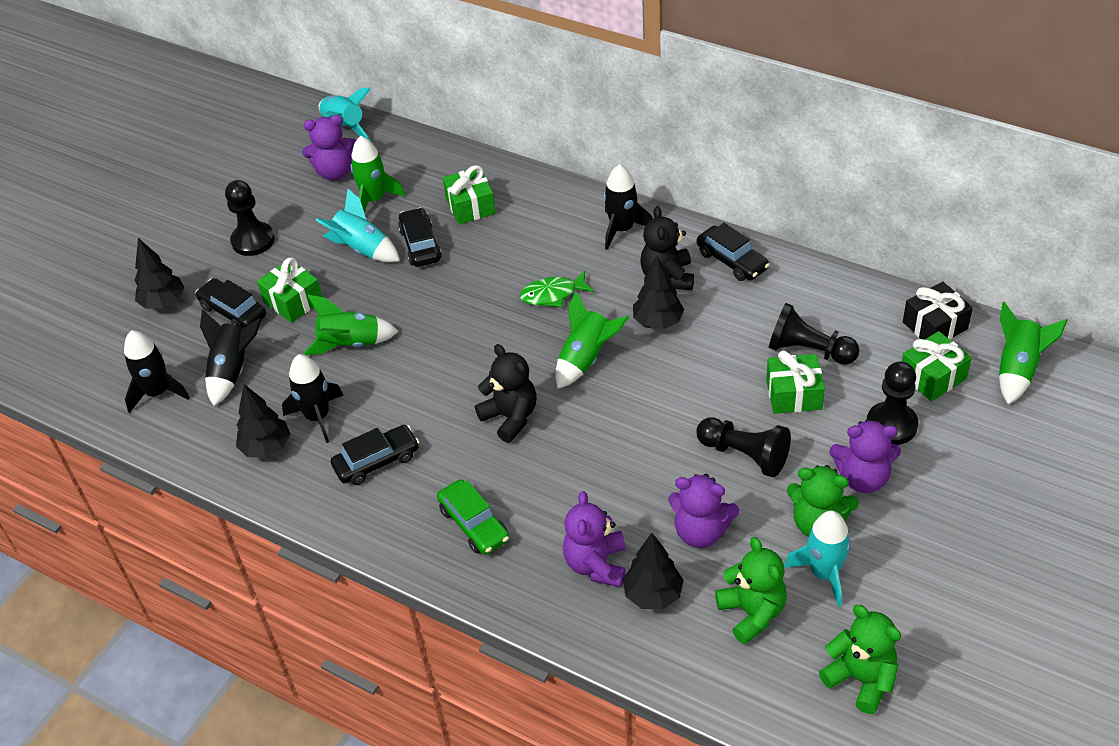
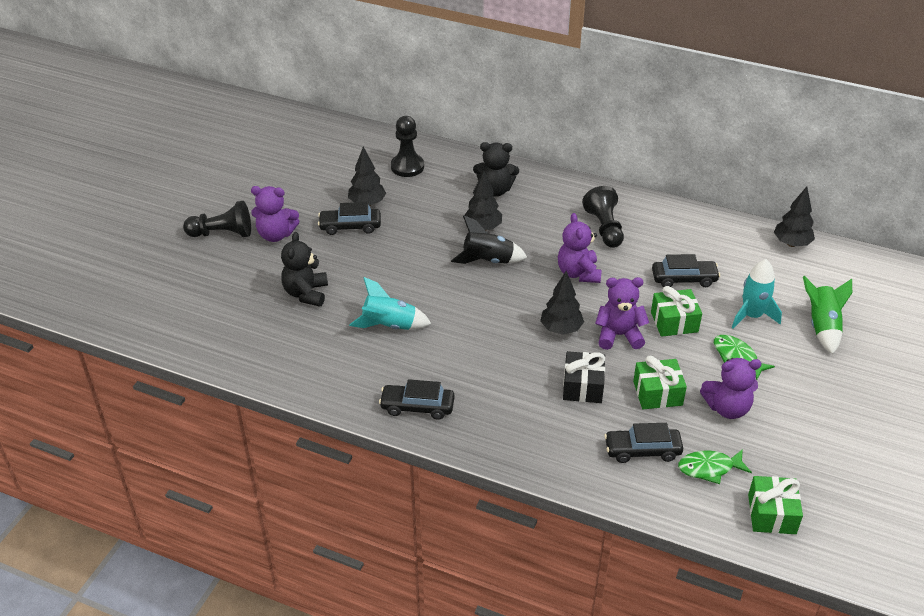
black pawn: 4 -> 3
black rocket: 4 -> 1
green car: 1 -> 0
green fish: 1 -> 2
green gift: 4 -> 3
green rocket: 4 -> 1
green teddy bear: 3 -> 0
turquoise rocket: 3 -> 2

